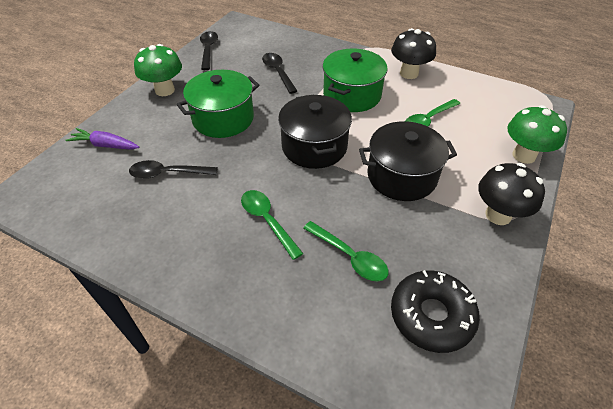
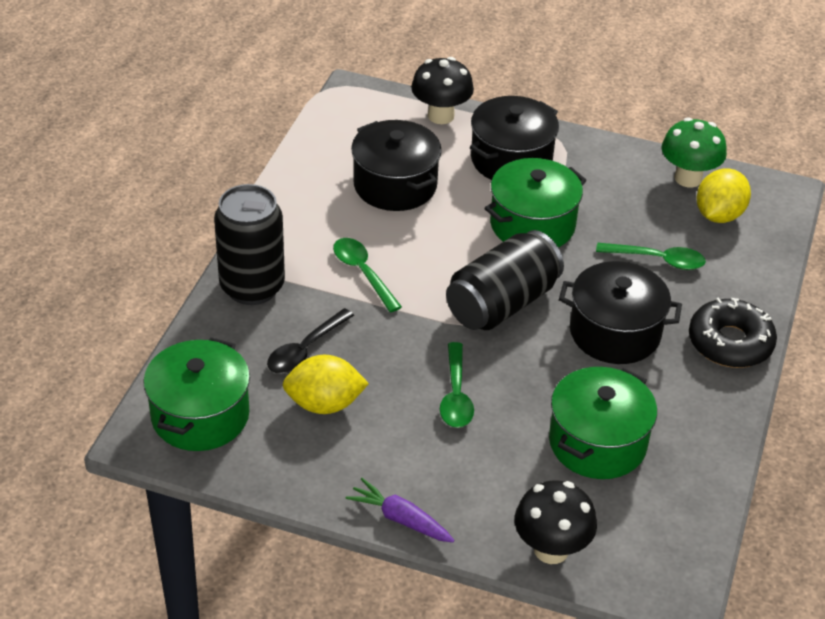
black can: 0 -> 2
black pot: 2 -> 3
black spoon: 3 -> 1
green mushroom: 2 -> 1
green pot: 2 -> 3
yellow lemon: 0 -> 2

